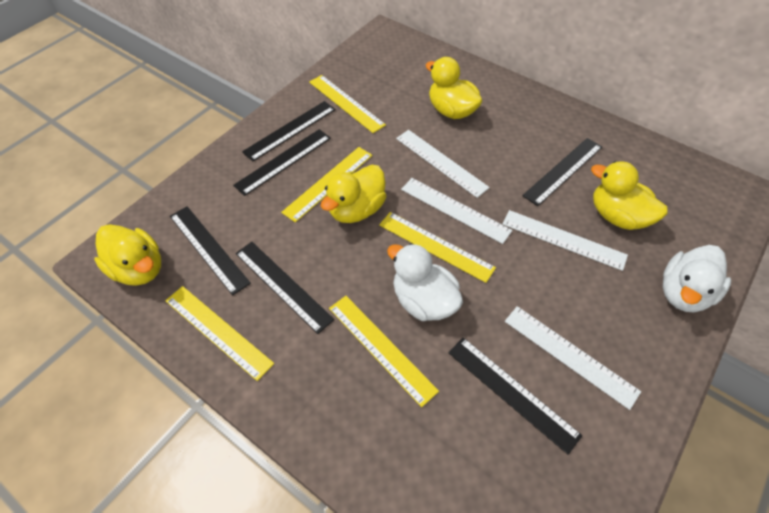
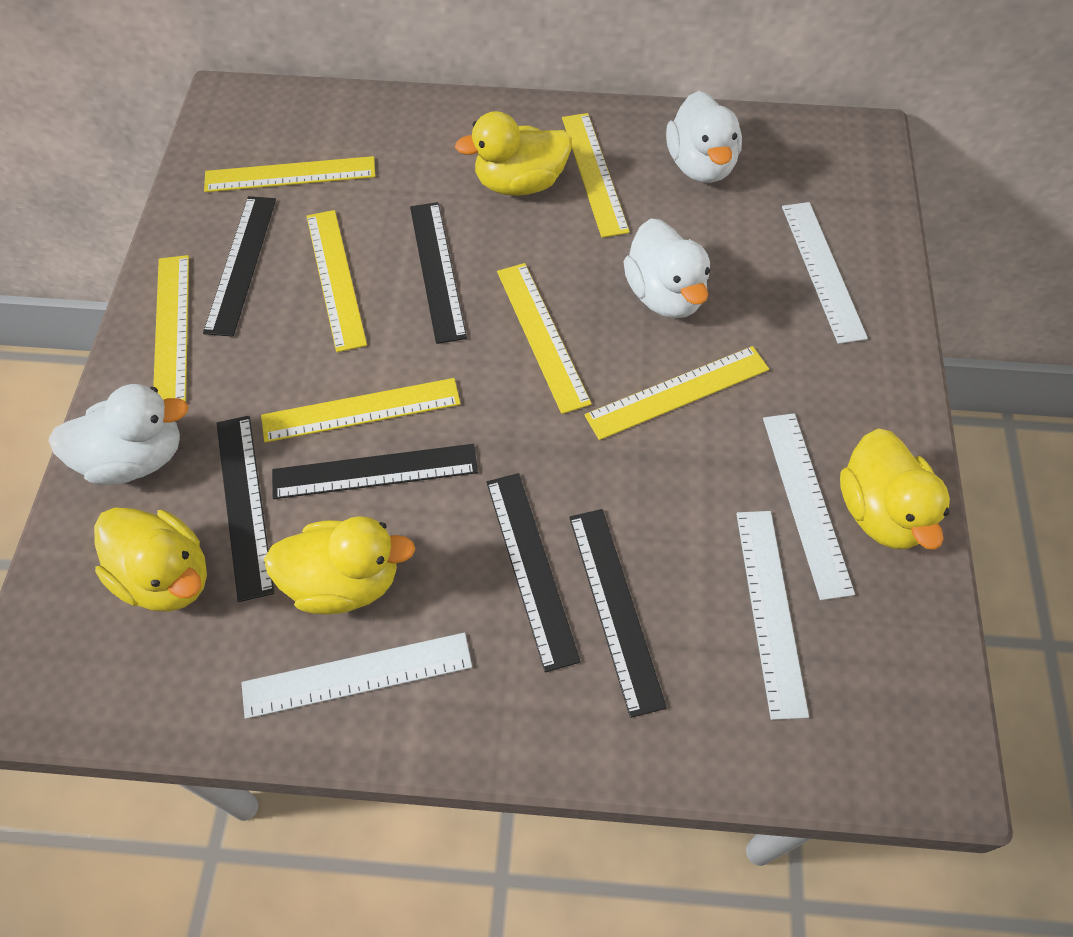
white duck: 2 -> 3
yellow ruler: 5 -> 7

